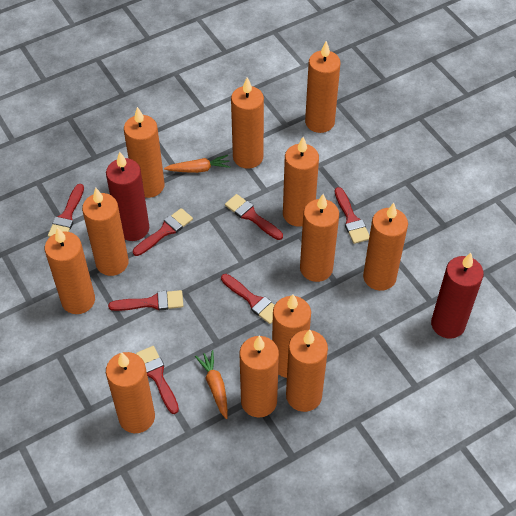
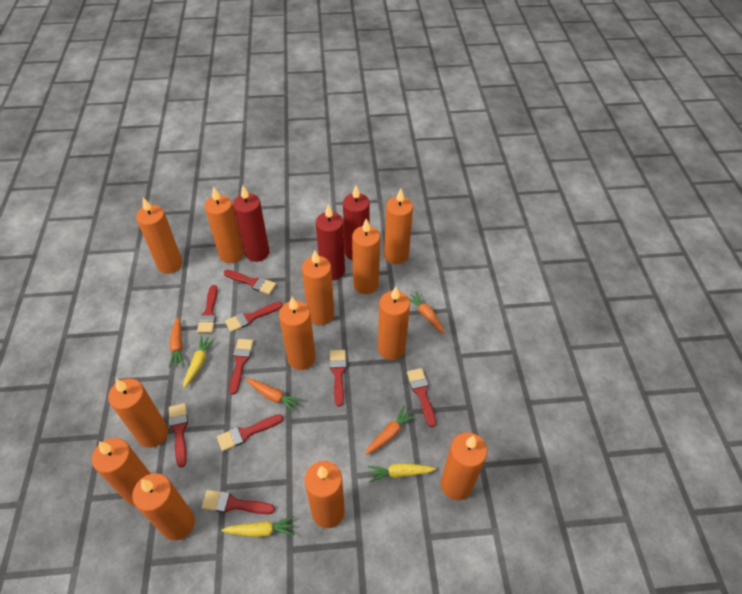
orange carrot: 2 -> 4
red brush: 7 -> 9
red candle: 2 -> 3
yellow carrot: 0 -> 3

